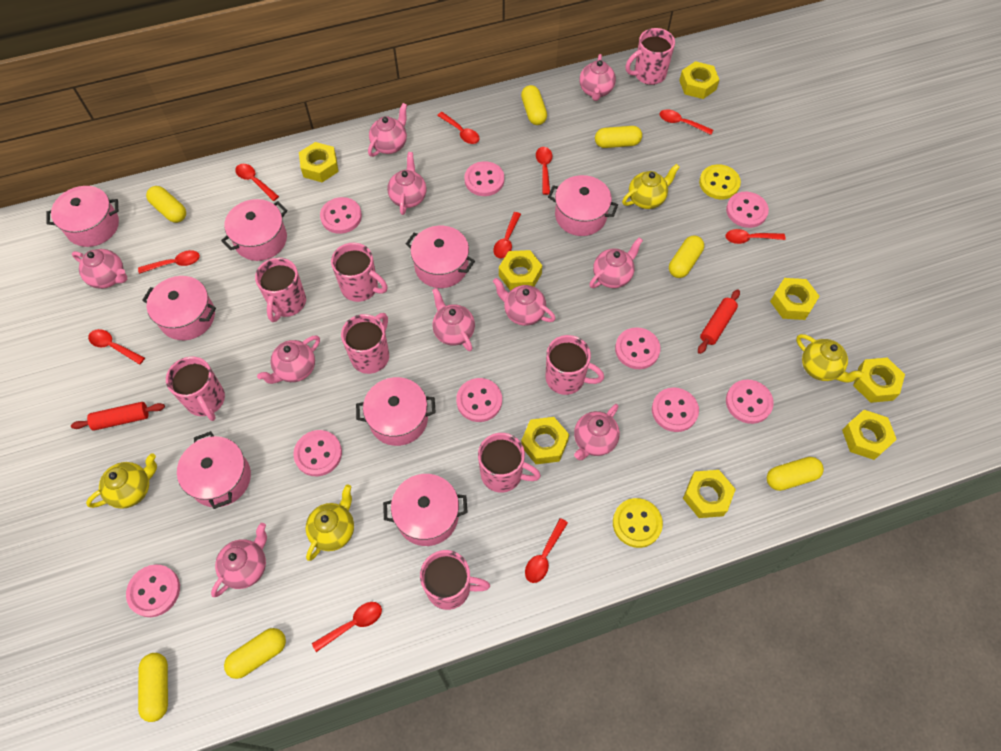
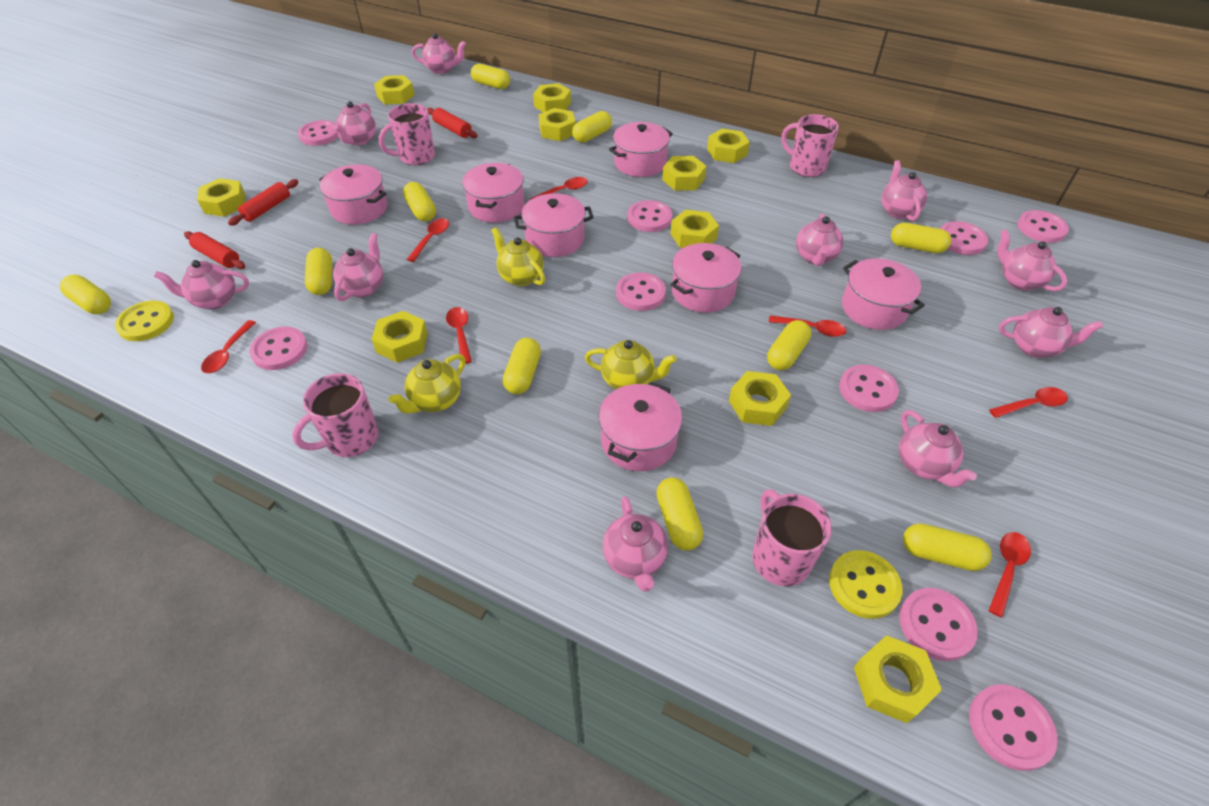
pink mug: 8 -> 4
pink pot: 8 -> 7
red rolling pin: 2 -> 3
red spoon: 10 -> 7
yellow capsule: 7 -> 10
yellow nut: 8 -> 10
yellow teapot: 4 -> 3

